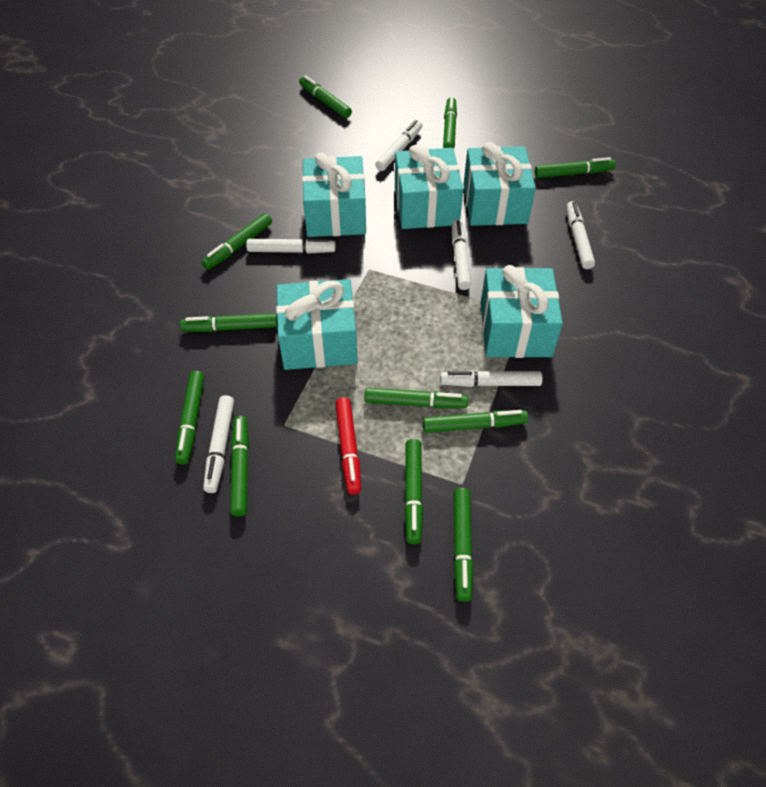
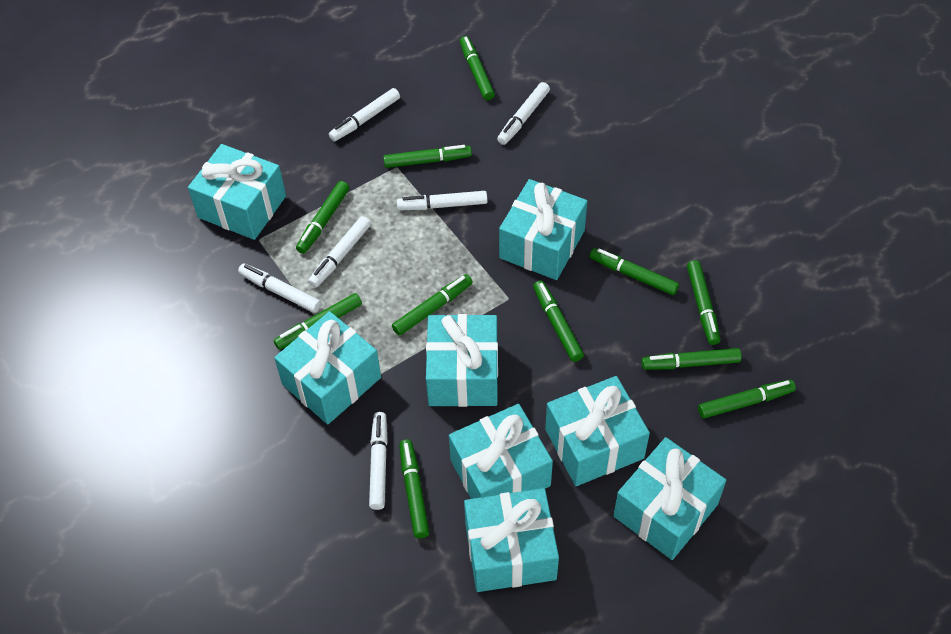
red marker: 1 -> 0
turquoise gift: 5 -> 8

